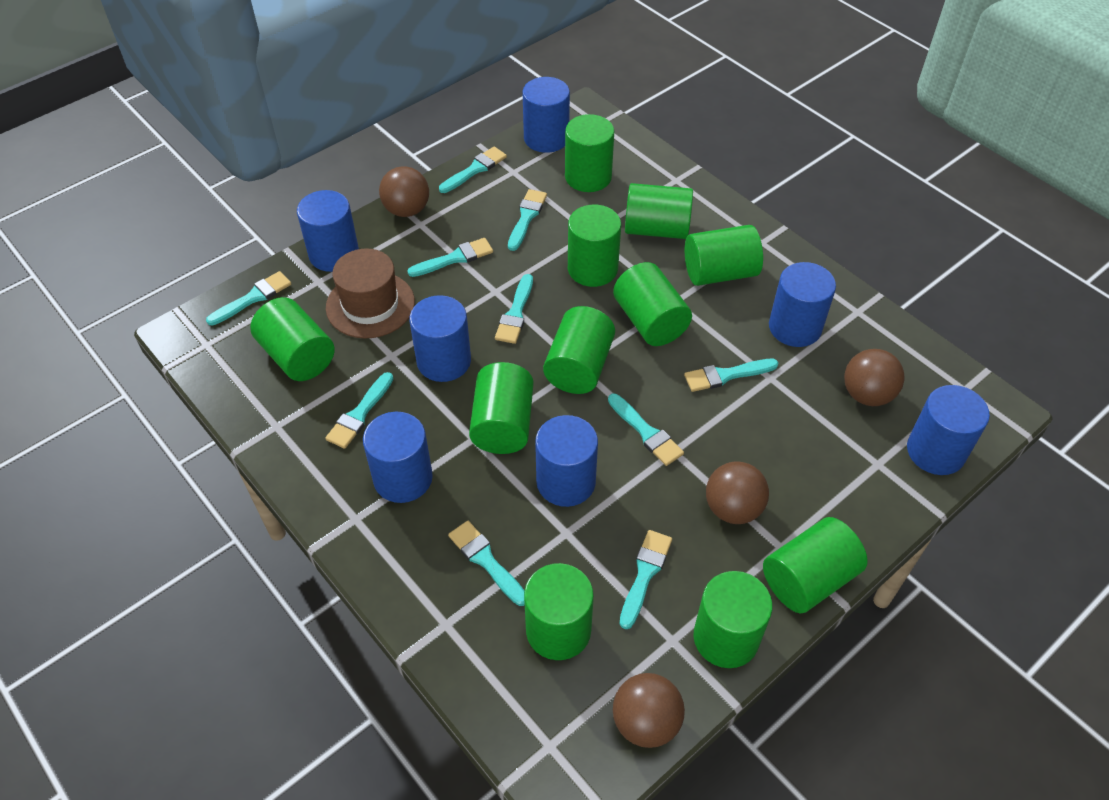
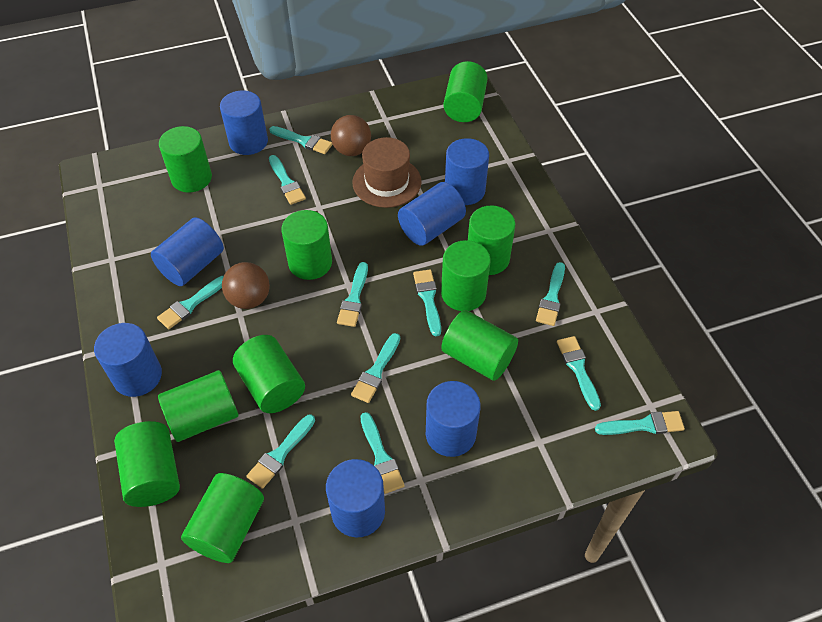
brown ball: 4 -> 2
green cylinder: 11 -> 10
turquoise brush: 10 -> 11

